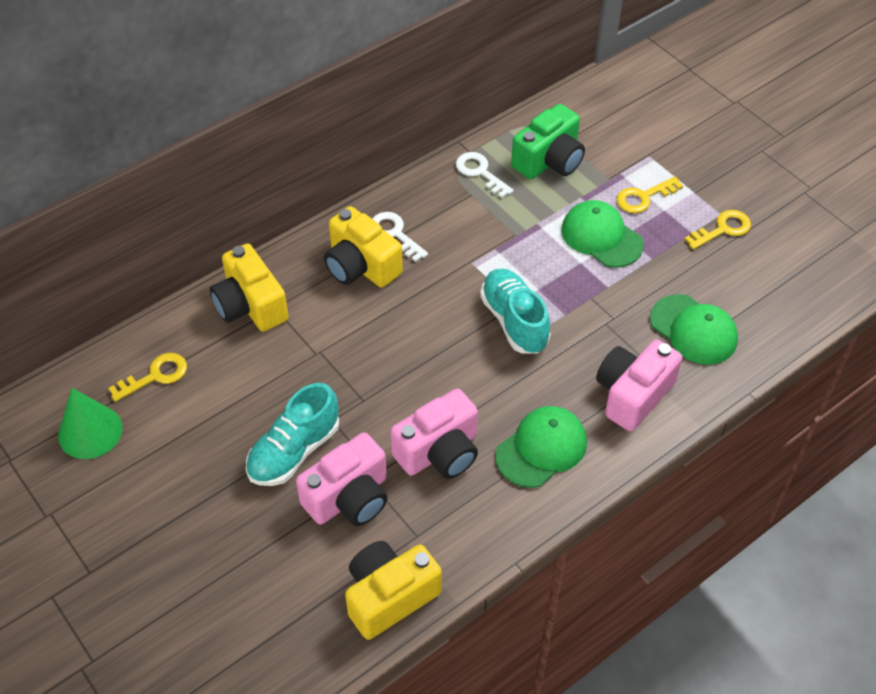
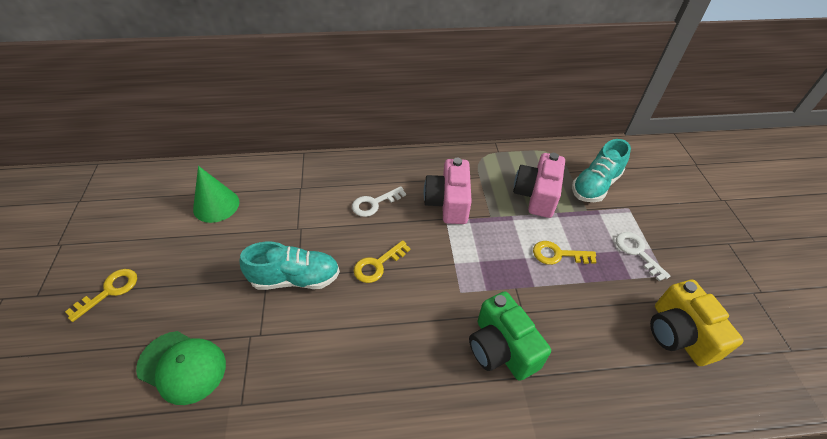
green cap: 3 -> 1
pink camera: 3 -> 2
yellow camera: 3 -> 1

